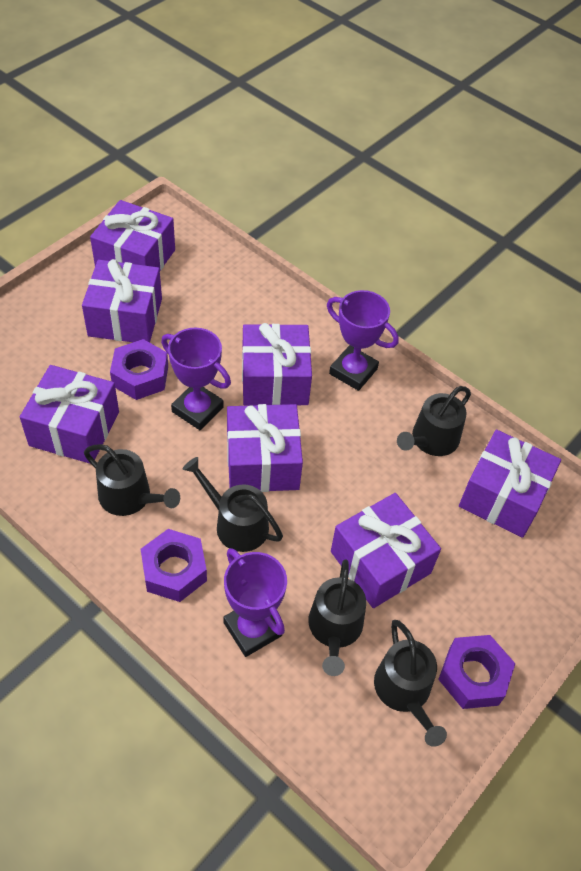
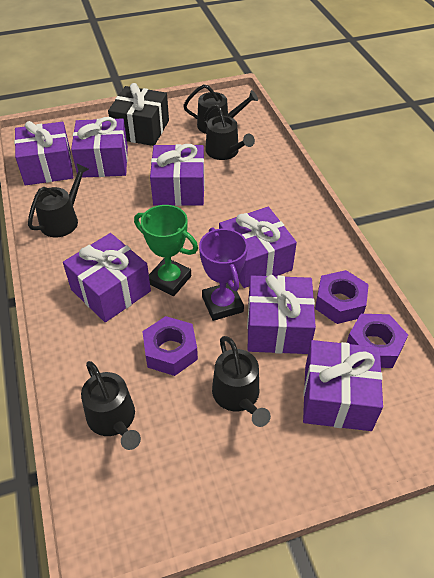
black gift: 0 -> 1
green trophy: 0 -> 1
purple trophy: 3 -> 1

